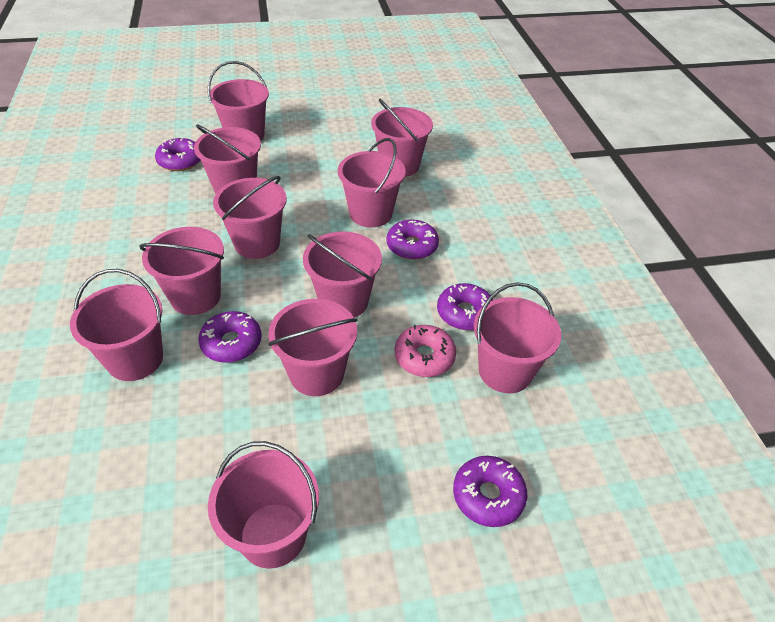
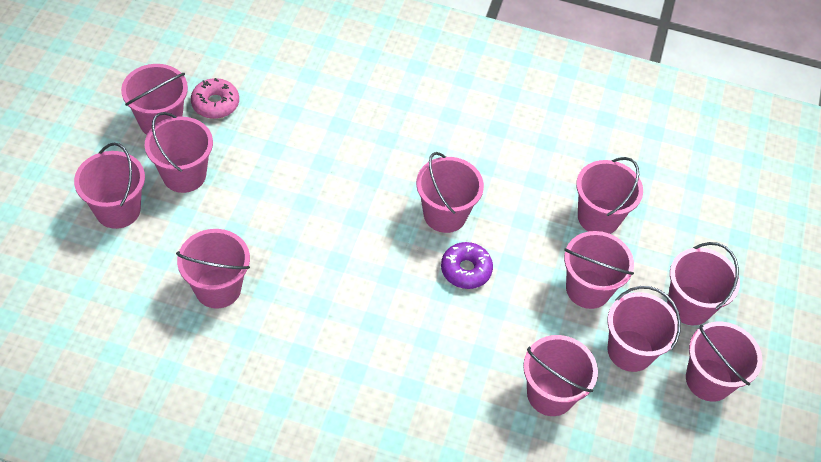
purple donut: 5 -> 1

